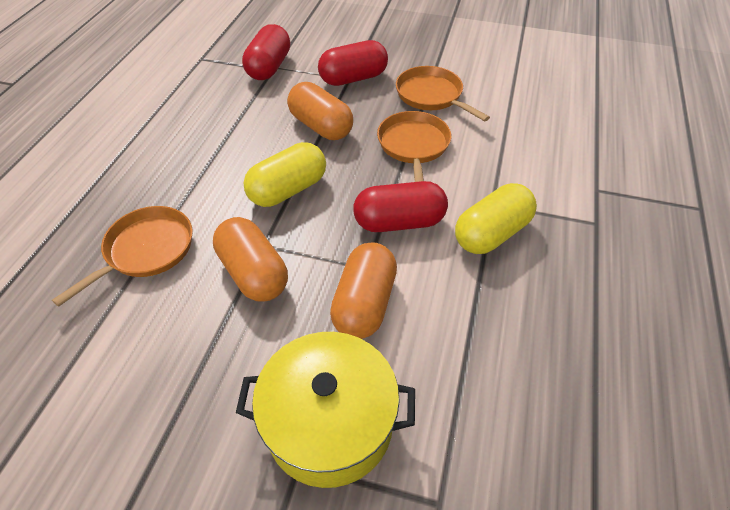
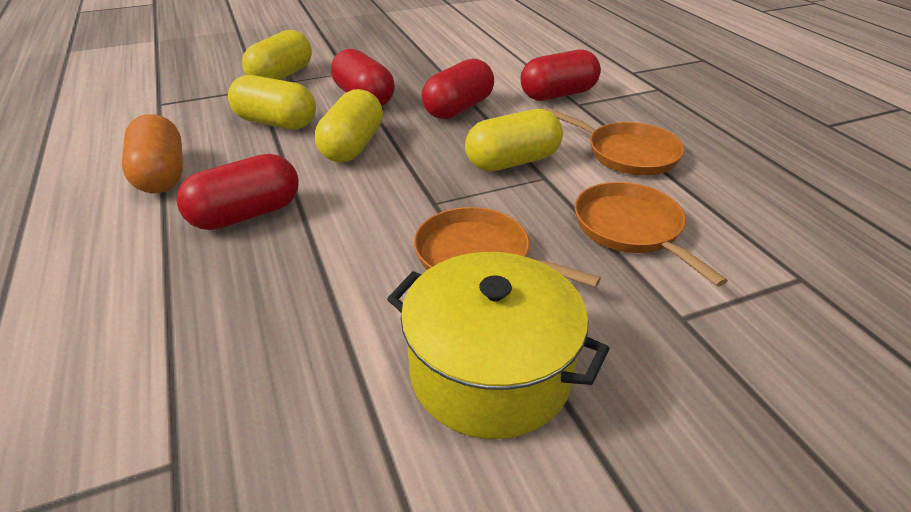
orange capsule: 3 -> 1
red capsule: 3 -> 4
yellow capsule: 2 -> 4

